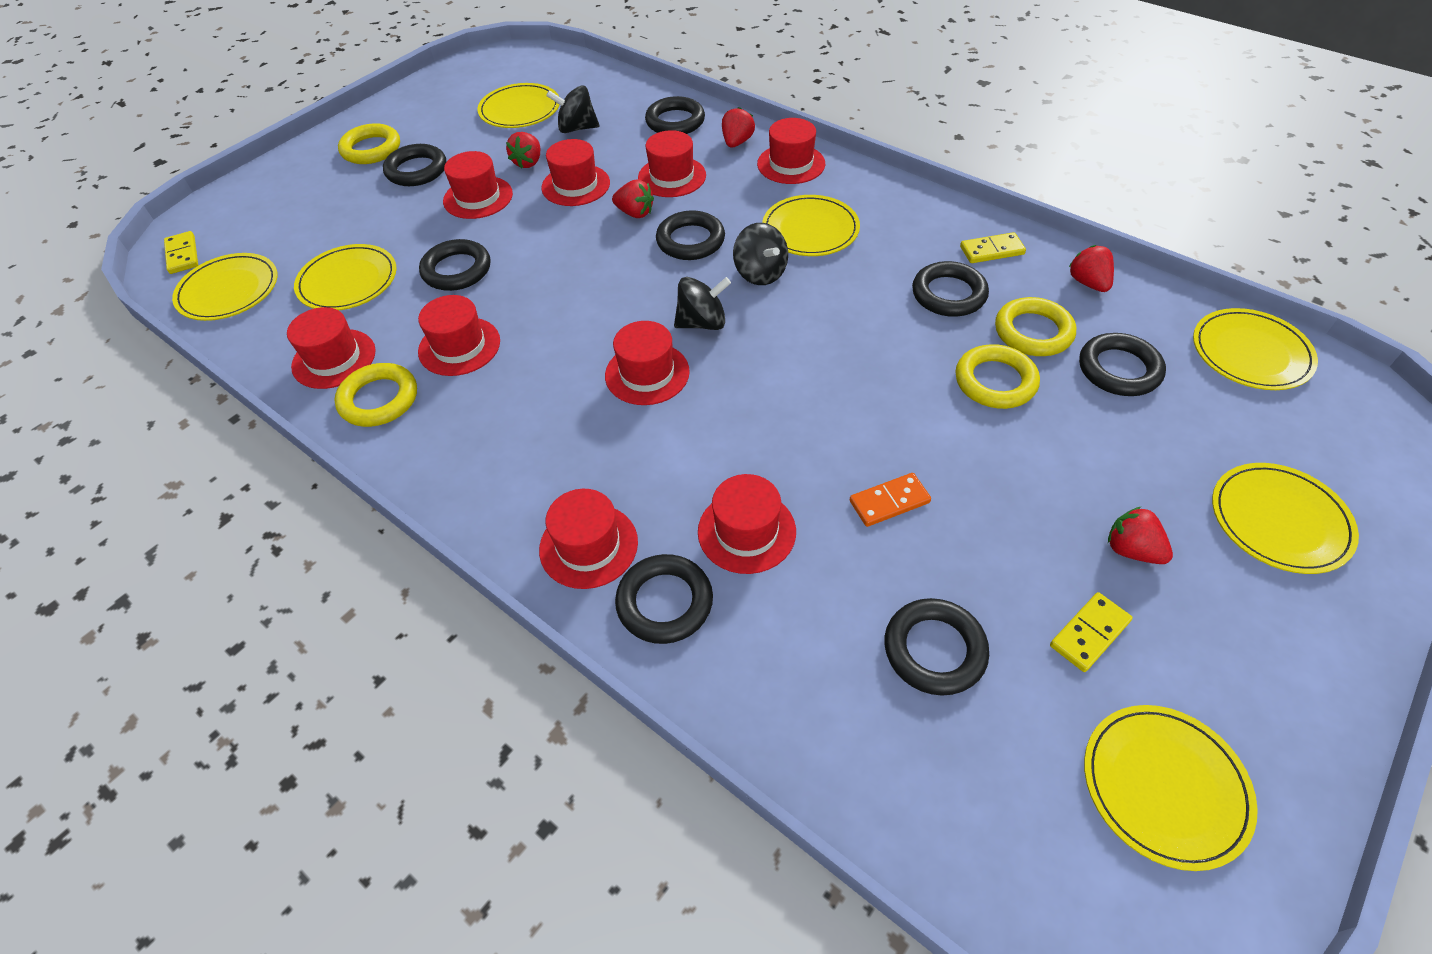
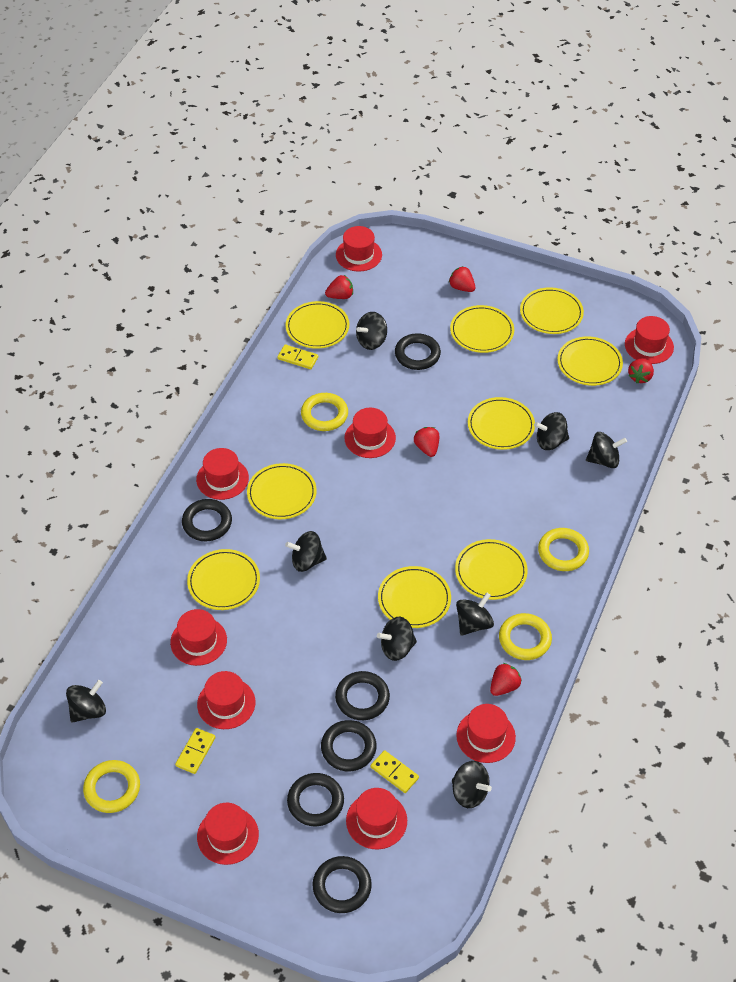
black ring: 8 -> 6
black spinning top: 3 -> 8
orange domino: 1 -> 0
yellow plate: 7 -> 9

